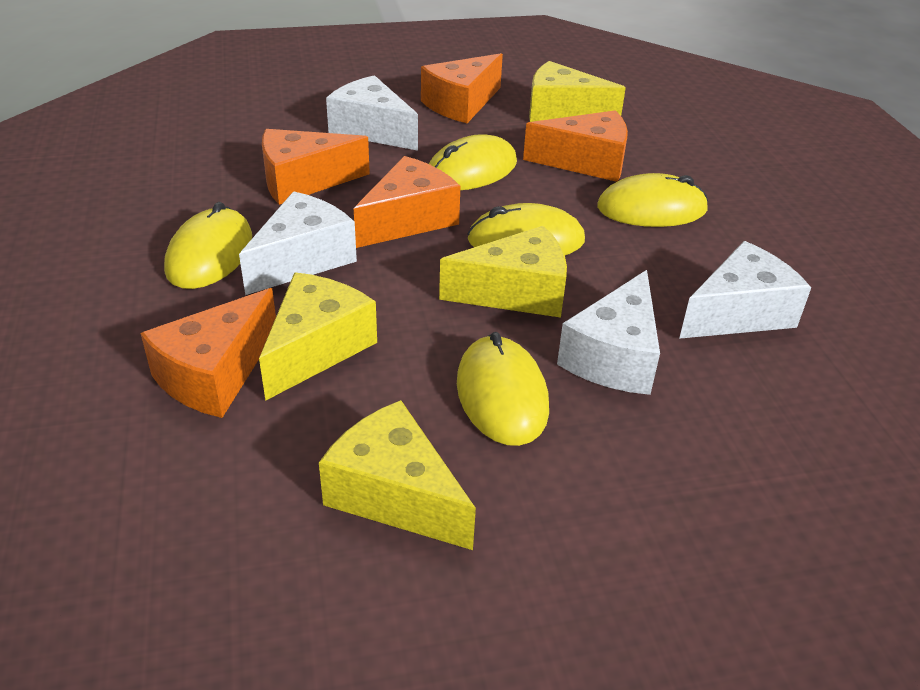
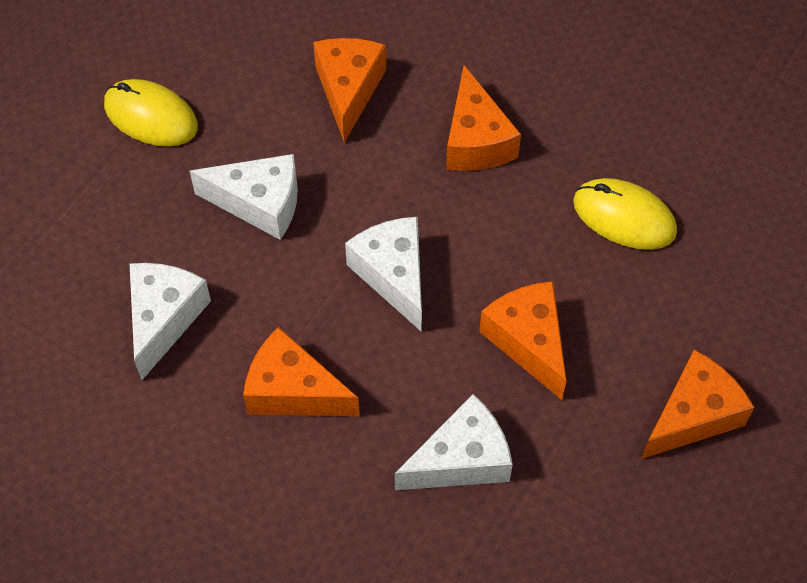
yellow cheese: 4 -> 0
yellow mouse: 5 -> 2

